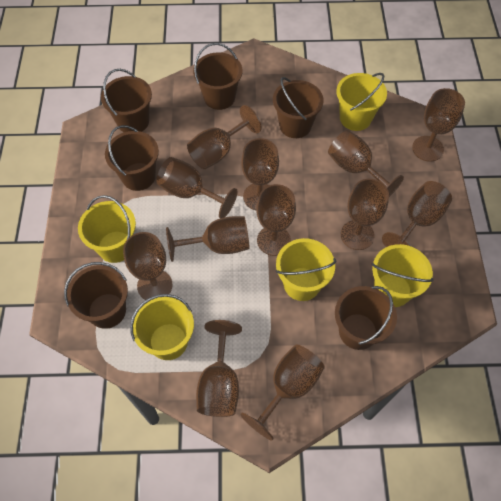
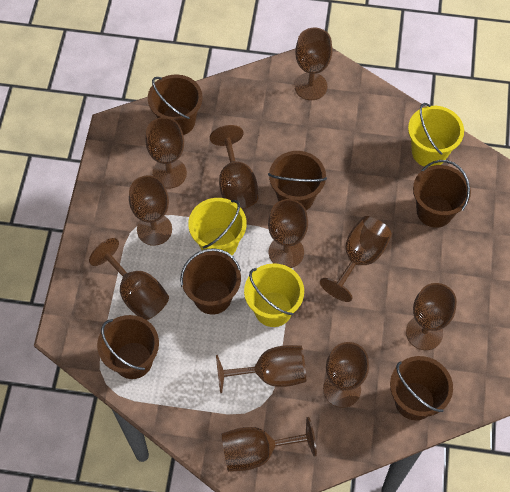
brown goblet: 12 -> 11
yellow bucket: 5 -> 3

